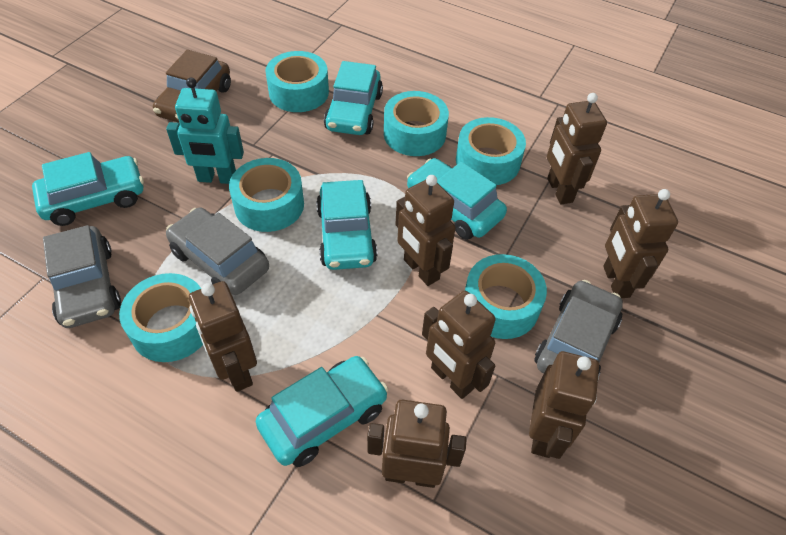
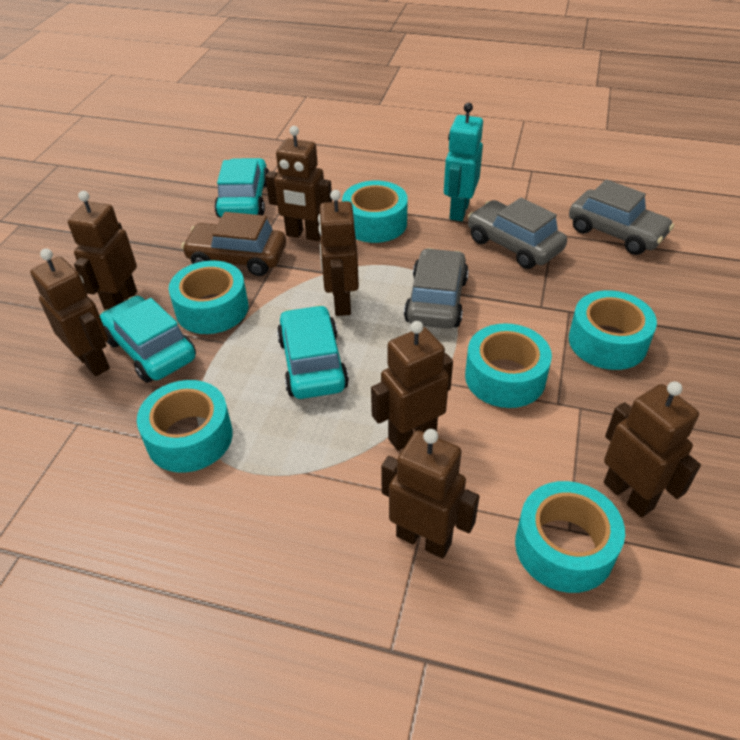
turquoise car: 5 -> 3

